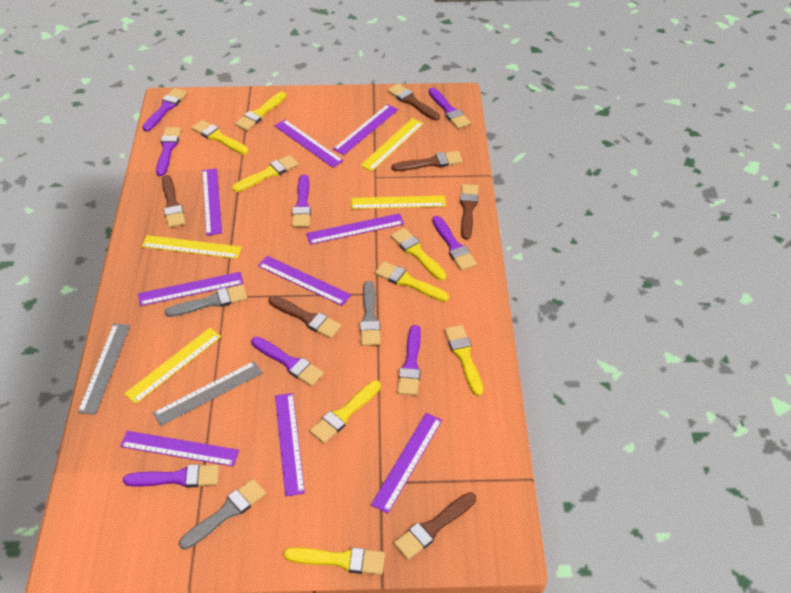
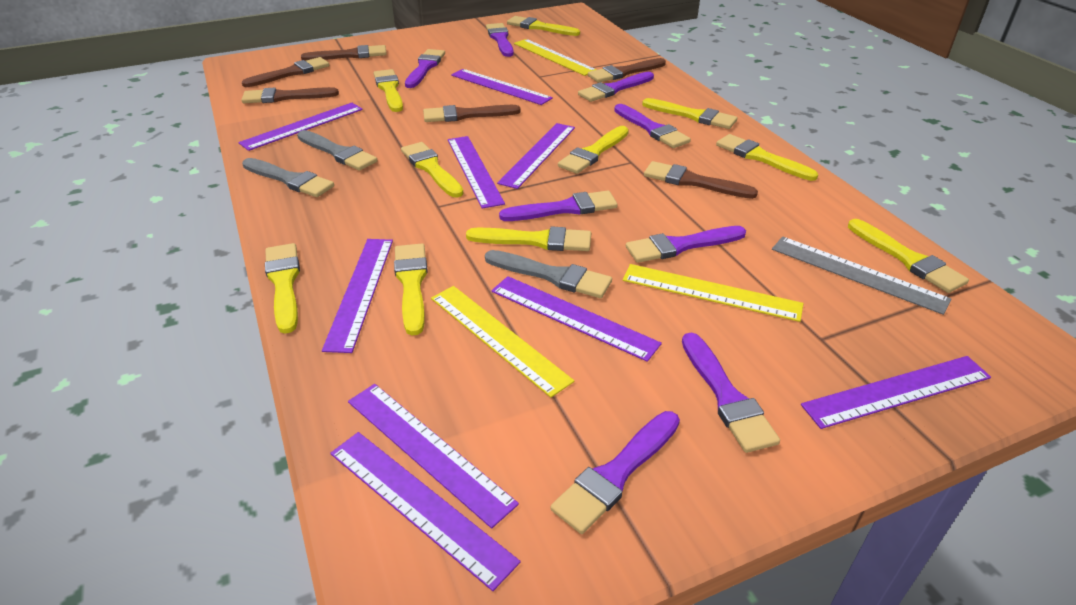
grey ruler: 2 -> 1
yellow brush: 8 -> 10
yellow ruler: 4 -> 3

